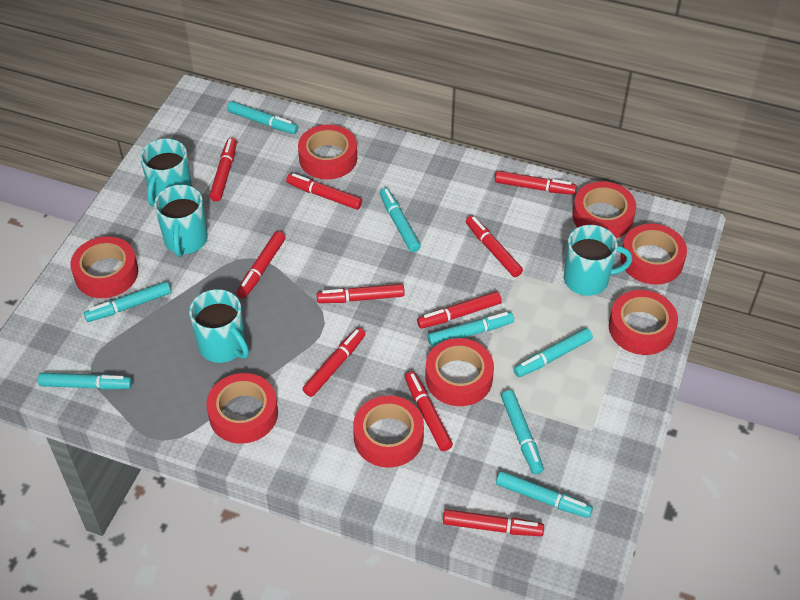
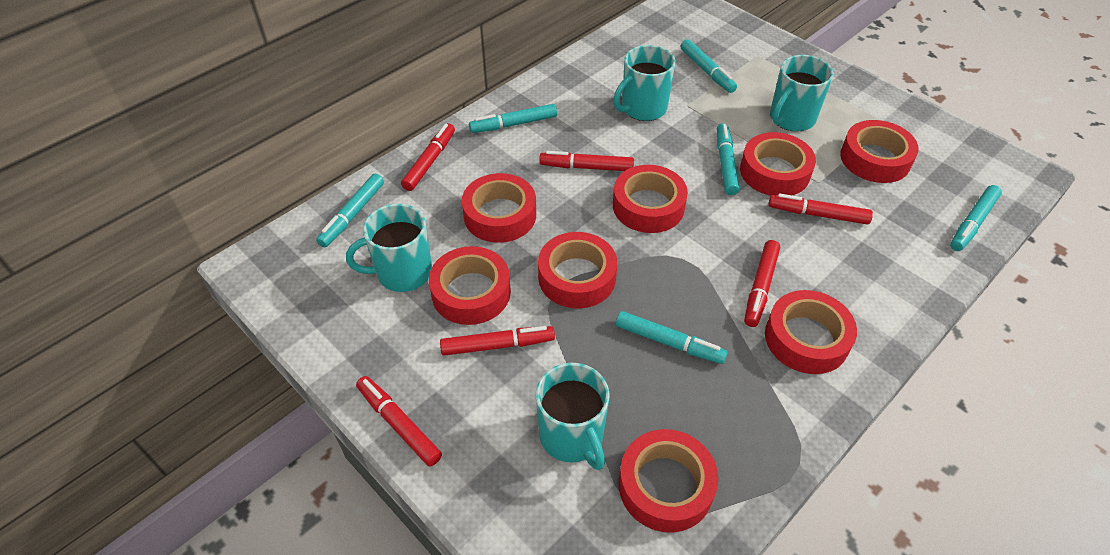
red marker: 10 -> 6
turquoise marker: 8 -> 6

